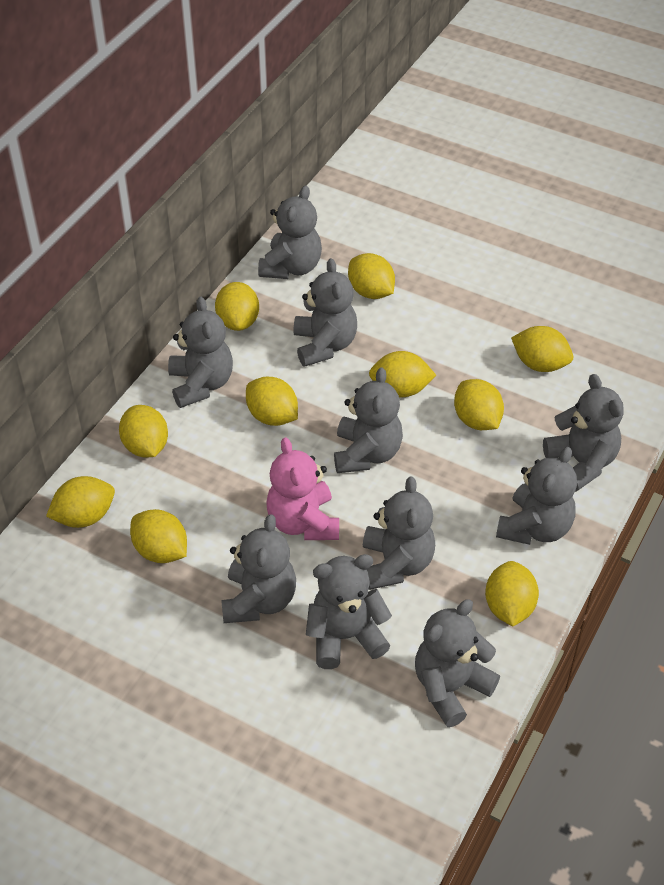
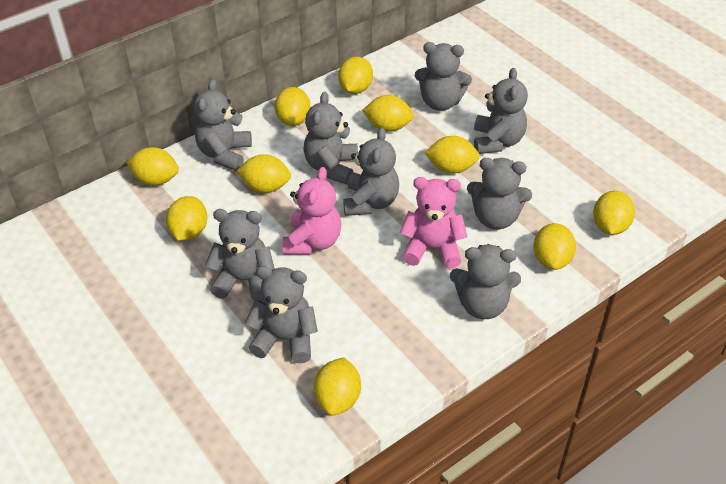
grey teddy bear: 10 -> 9
pink teddy bear: 1 -> 2

